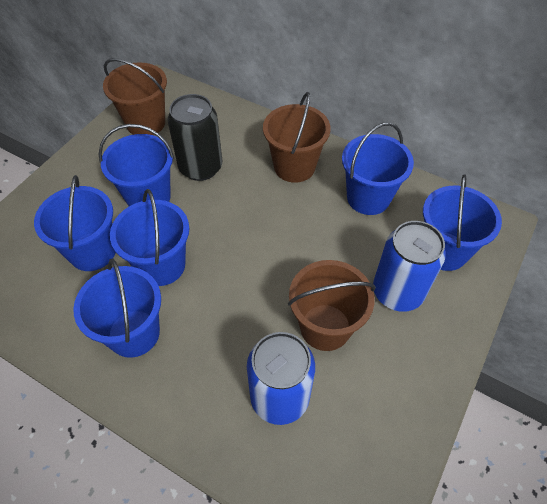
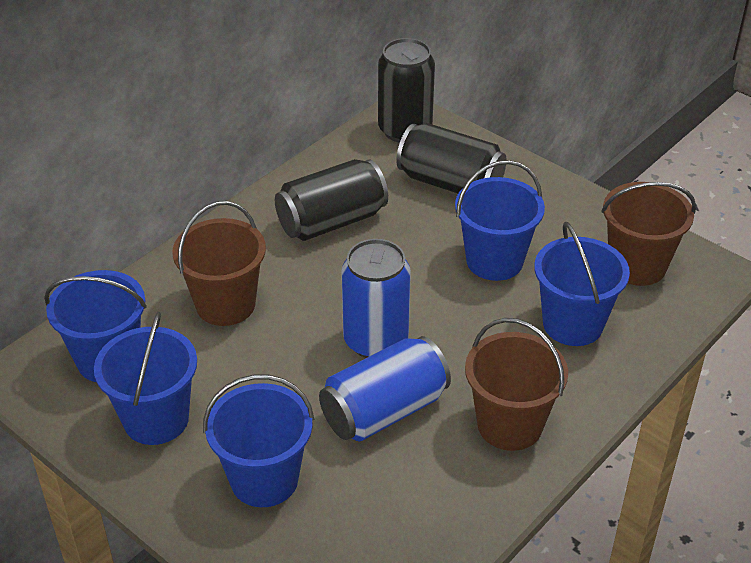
black can: 1 -> 3
blue bucket: 6 -> 5

